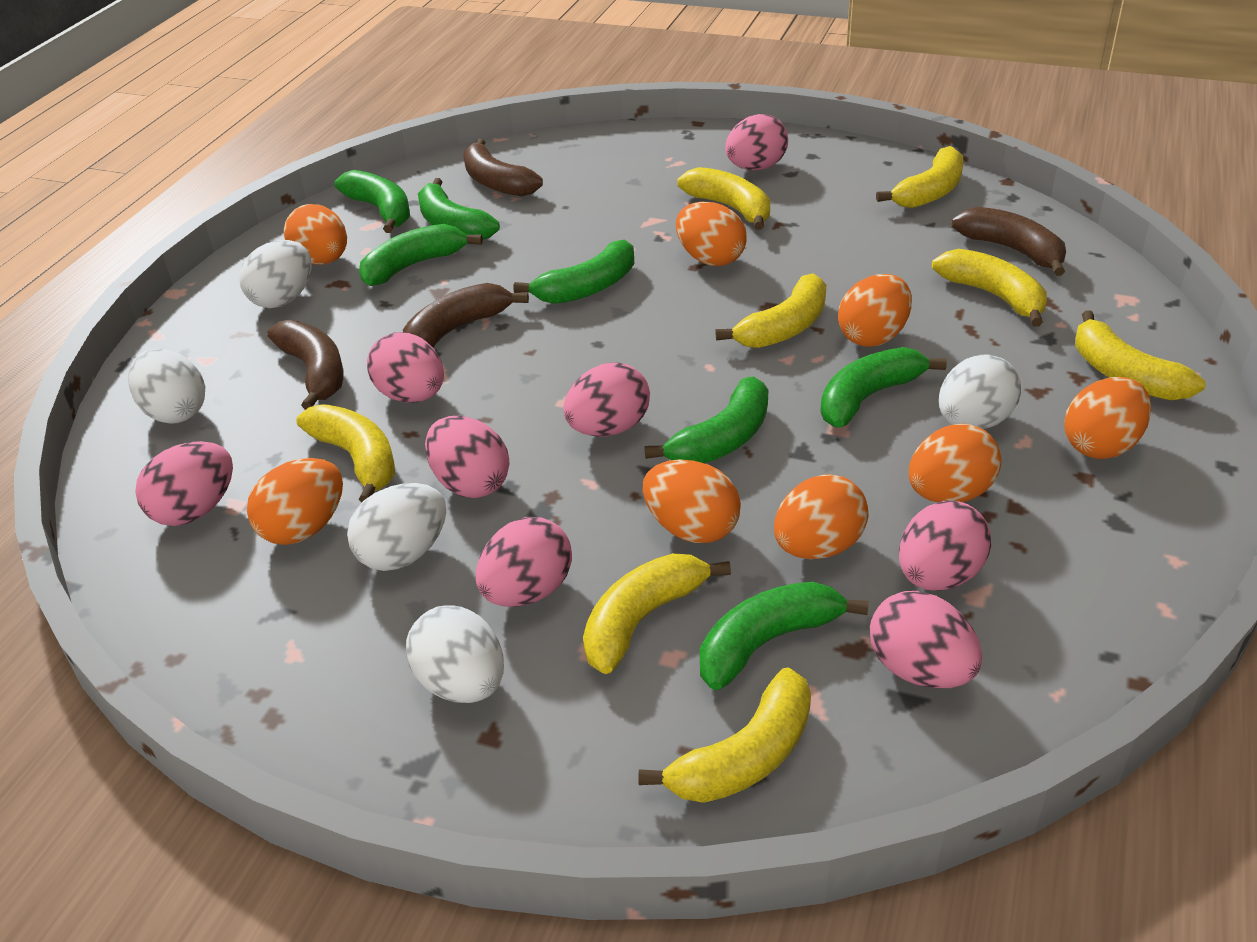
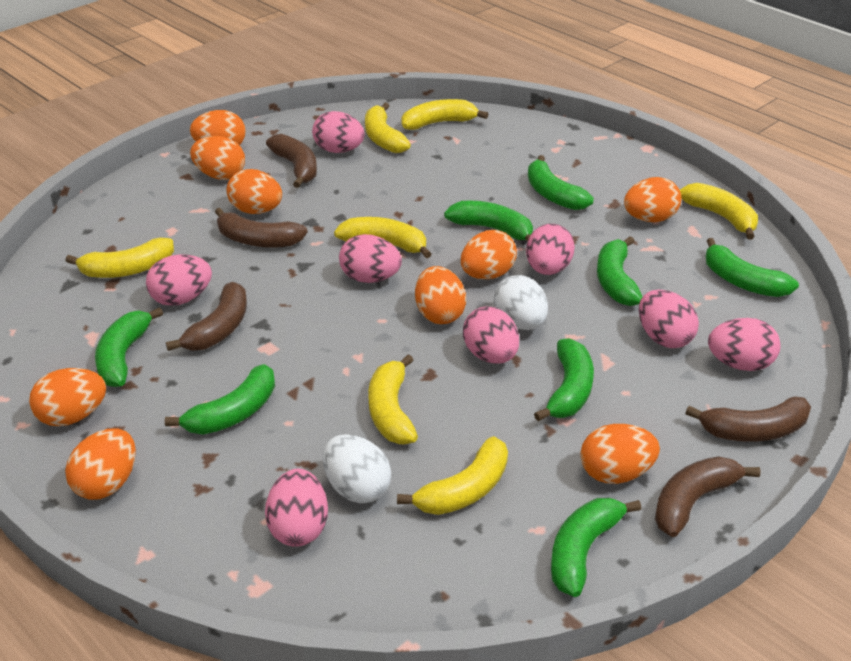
brown banana: 4 -> 5
green banana: 7 -> 8
orange egg: 8 -> 9
white egg: 5 -> 2
yellow banana: 8 -> 7

